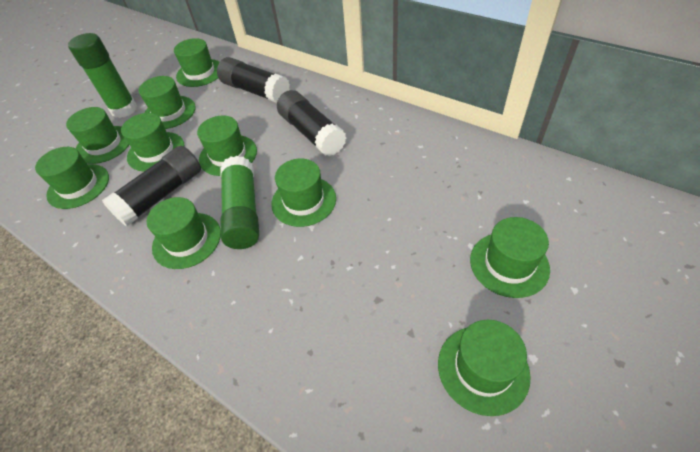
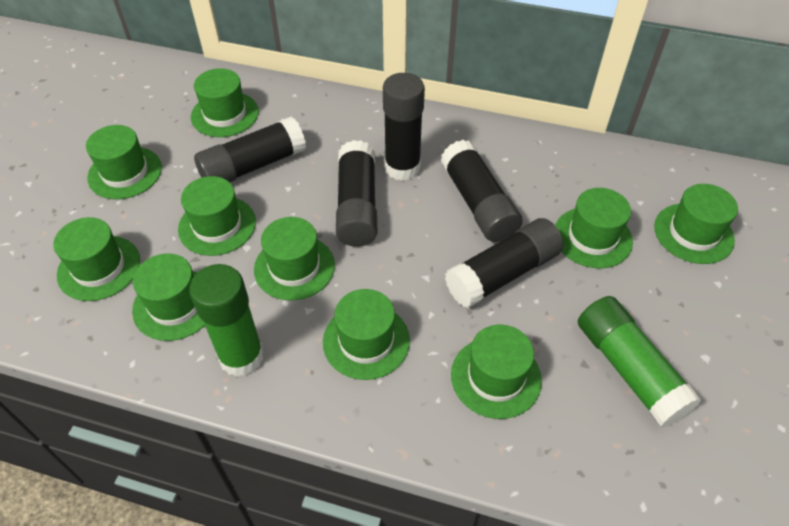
black glue stick: 3 -> 5

